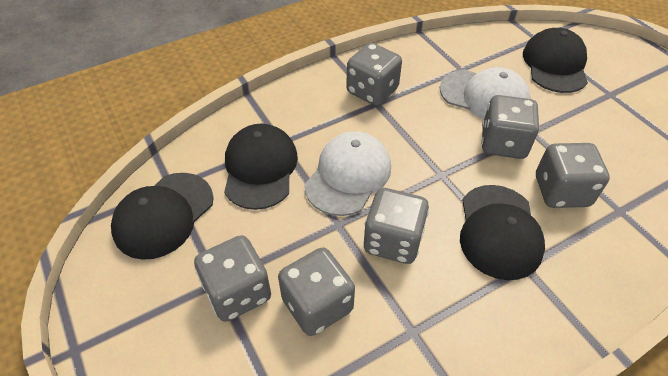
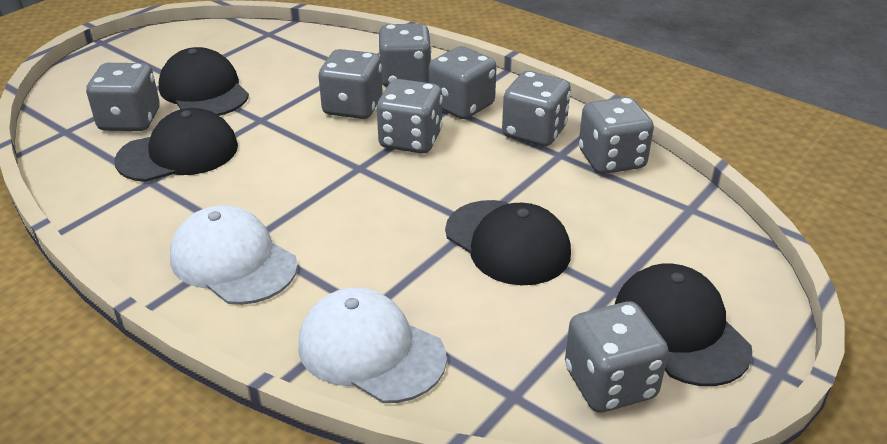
grey dice: 6 -> 8

